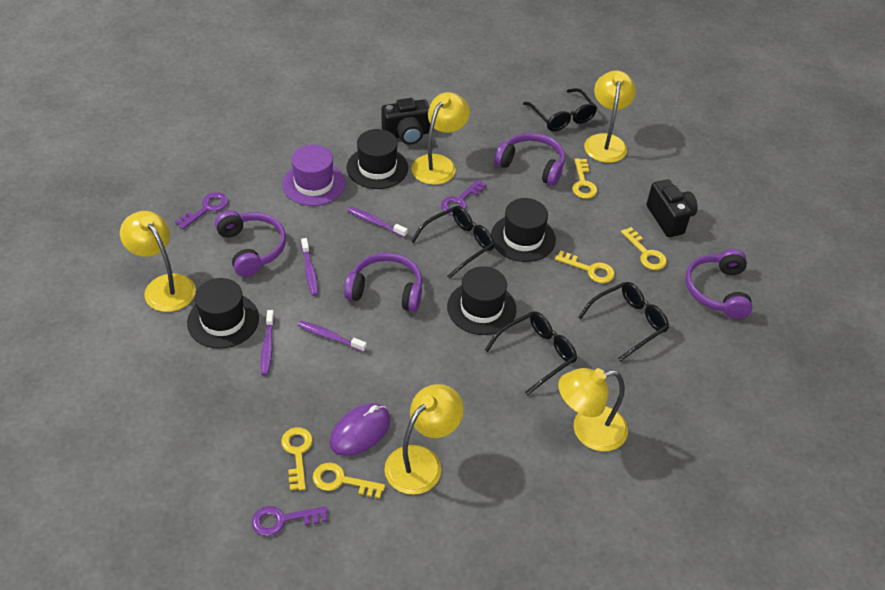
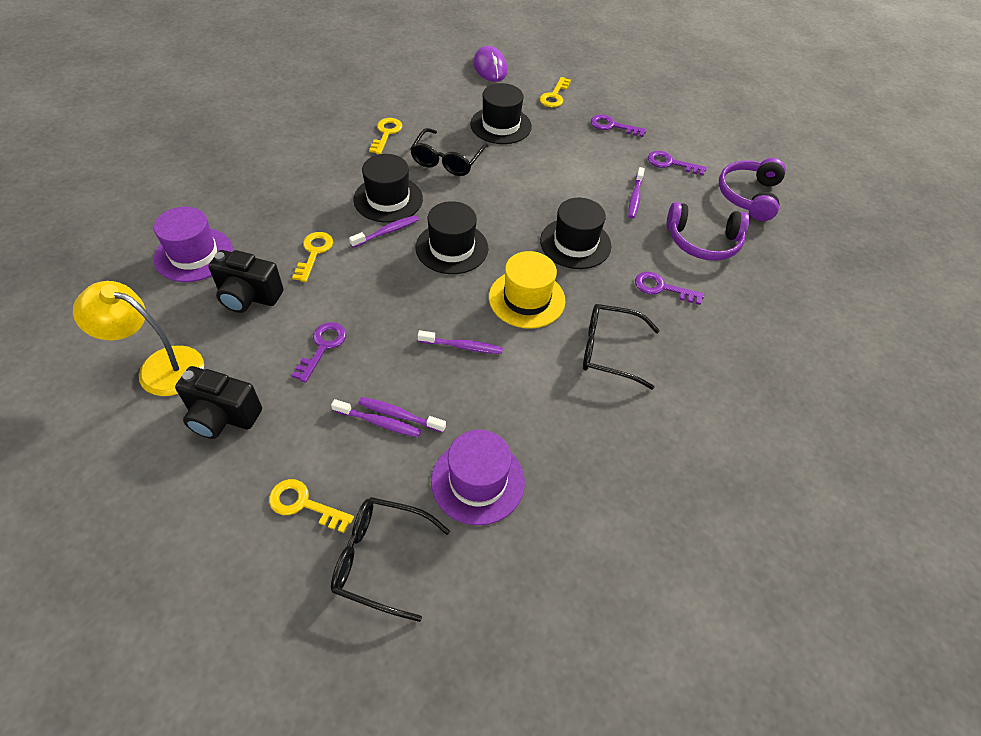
black glasses: 4 -> 3
purple hat: 1 -> 2
purple headphones: 4 -> 2
purple key: 3 -> 4
purple toothbrush: 4 -> 5
yellow hat: 0 -> 1
yellow key: 5 -> 4
yellow lamp: 5 -> 1

